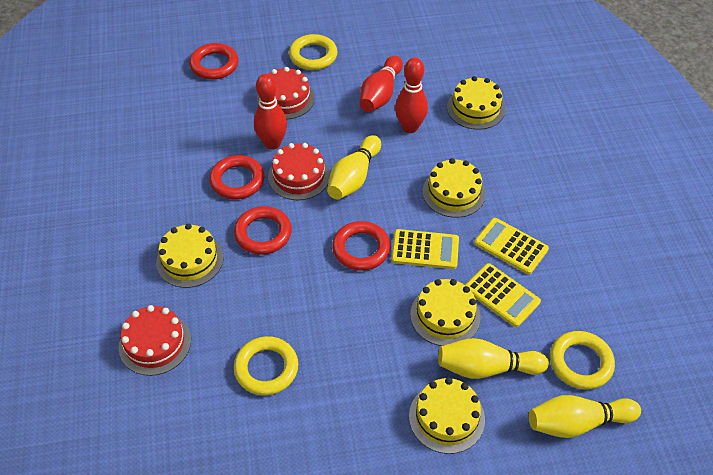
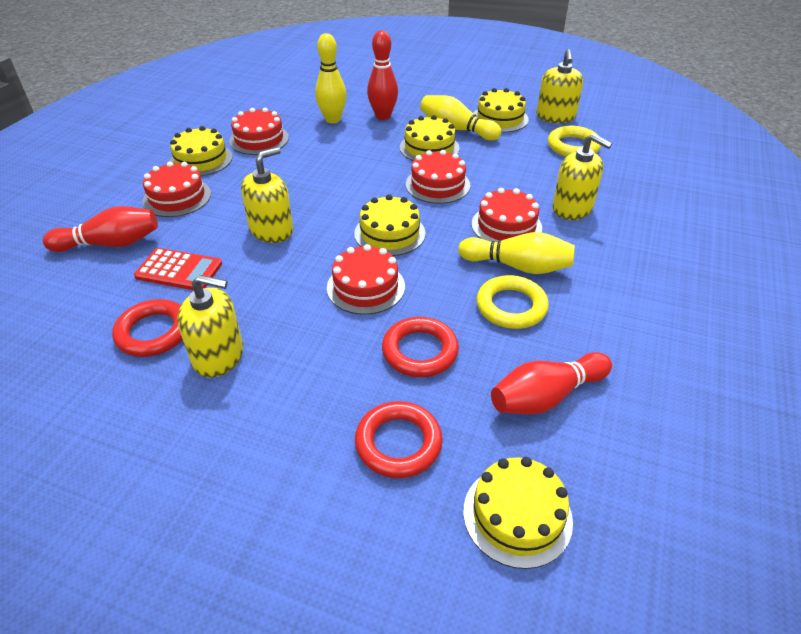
red cake: 3 -> 5
red calculator: 0 -> 1
red ring: 4 -> 3
yellow calculator: 3 -> 0
yellow ring: 3 -> 2
yellow soap dispenser: 0 -> 4

